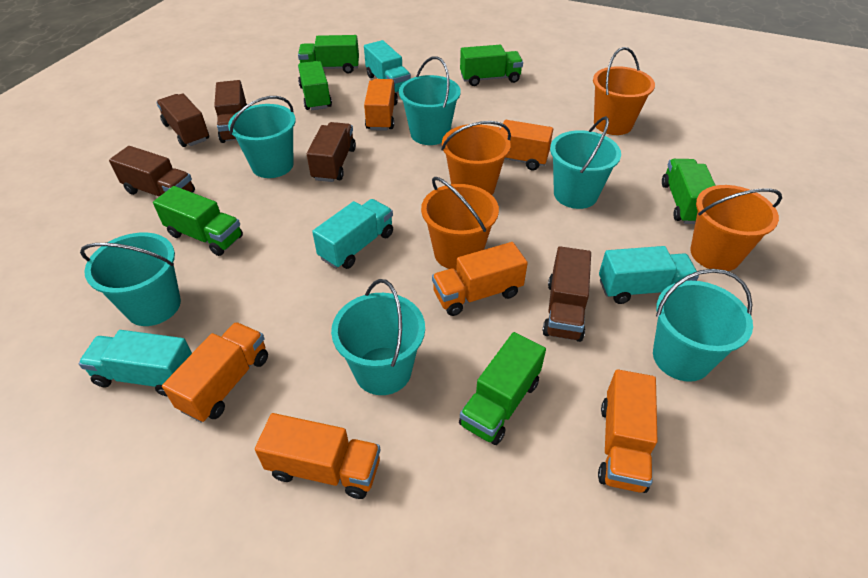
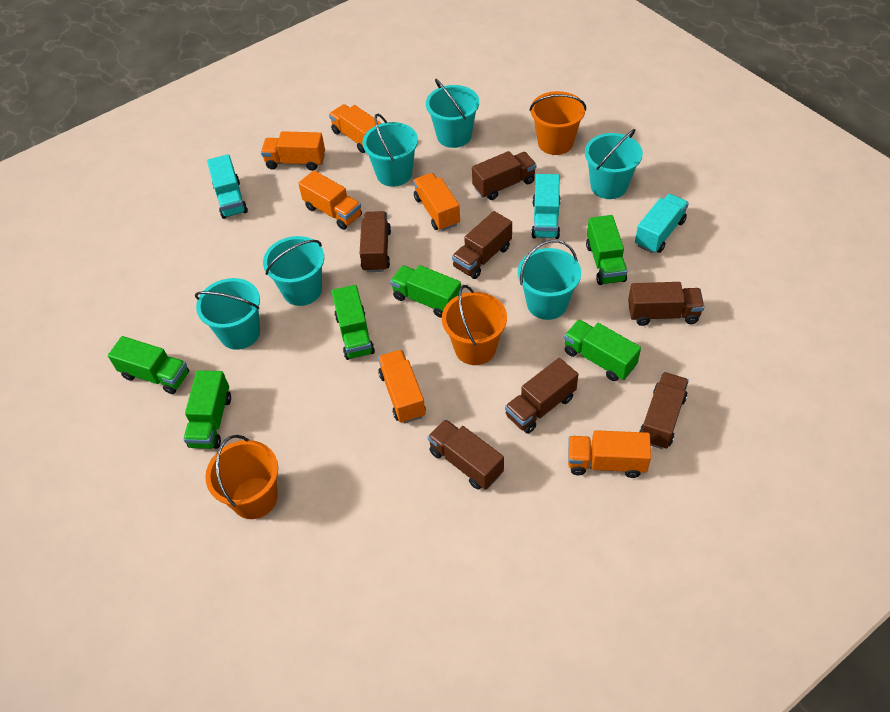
brown truck: 5 -> 7
orange bucket: 4 -> 3
turquoise truck: 4 -> 3

